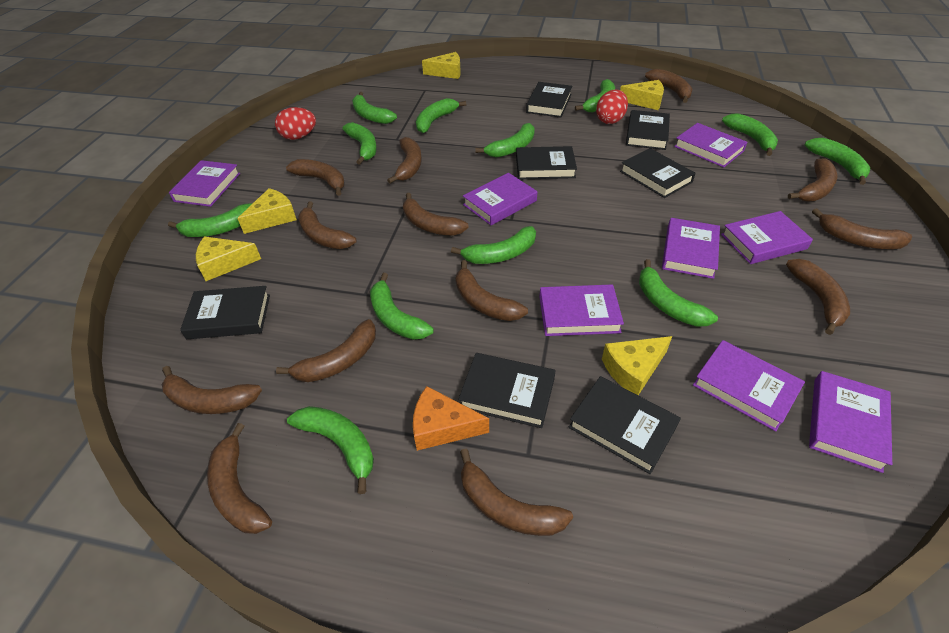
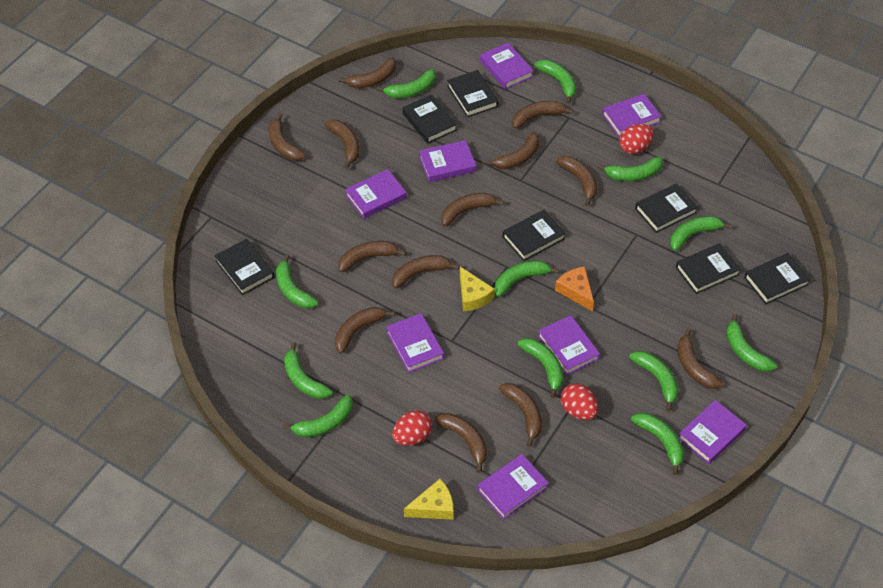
red egg: 2 -> 3
yellow cheese: 5 -> 2

